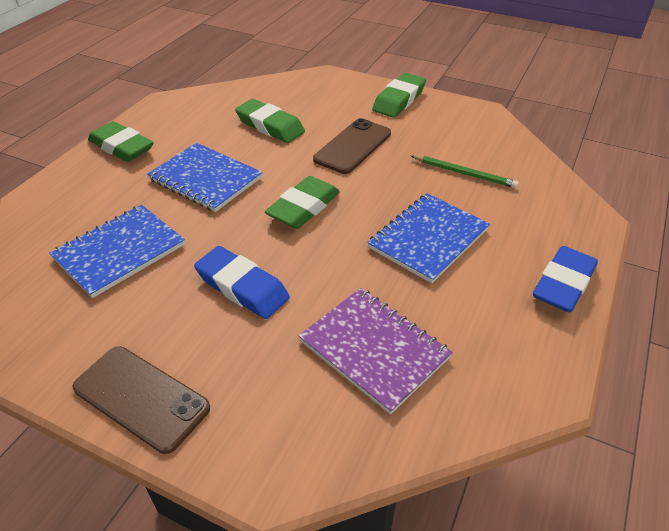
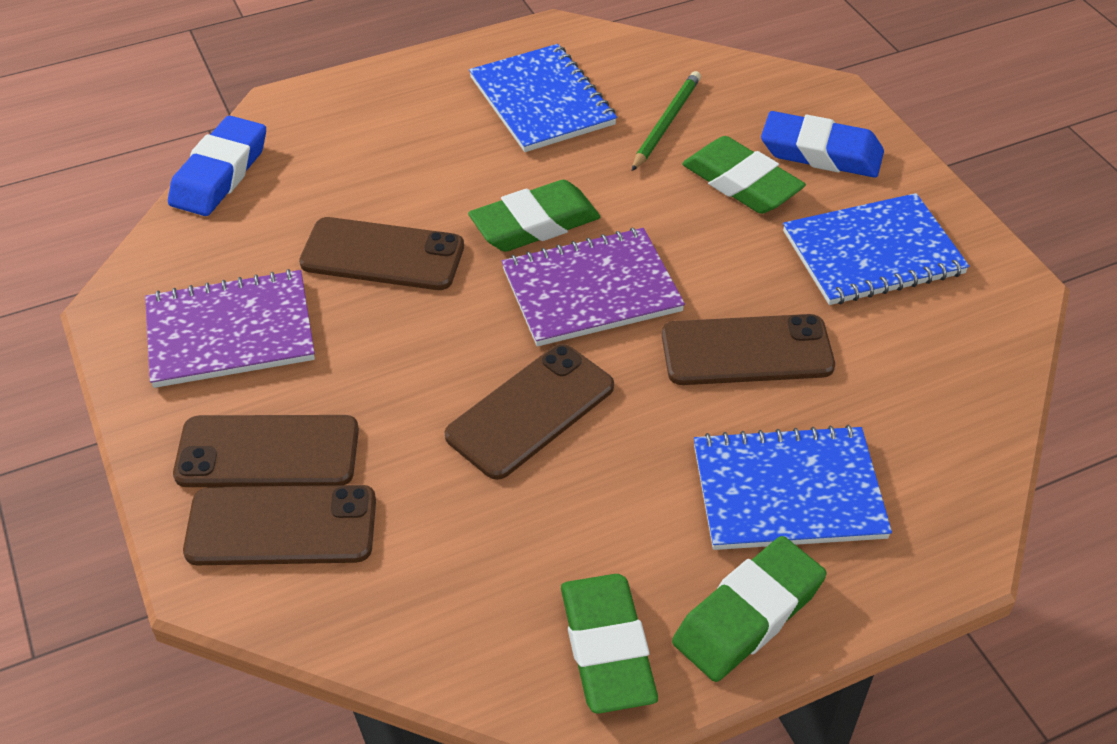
brown phone: 2 -> 5
purple notebook: 1 -> 2

